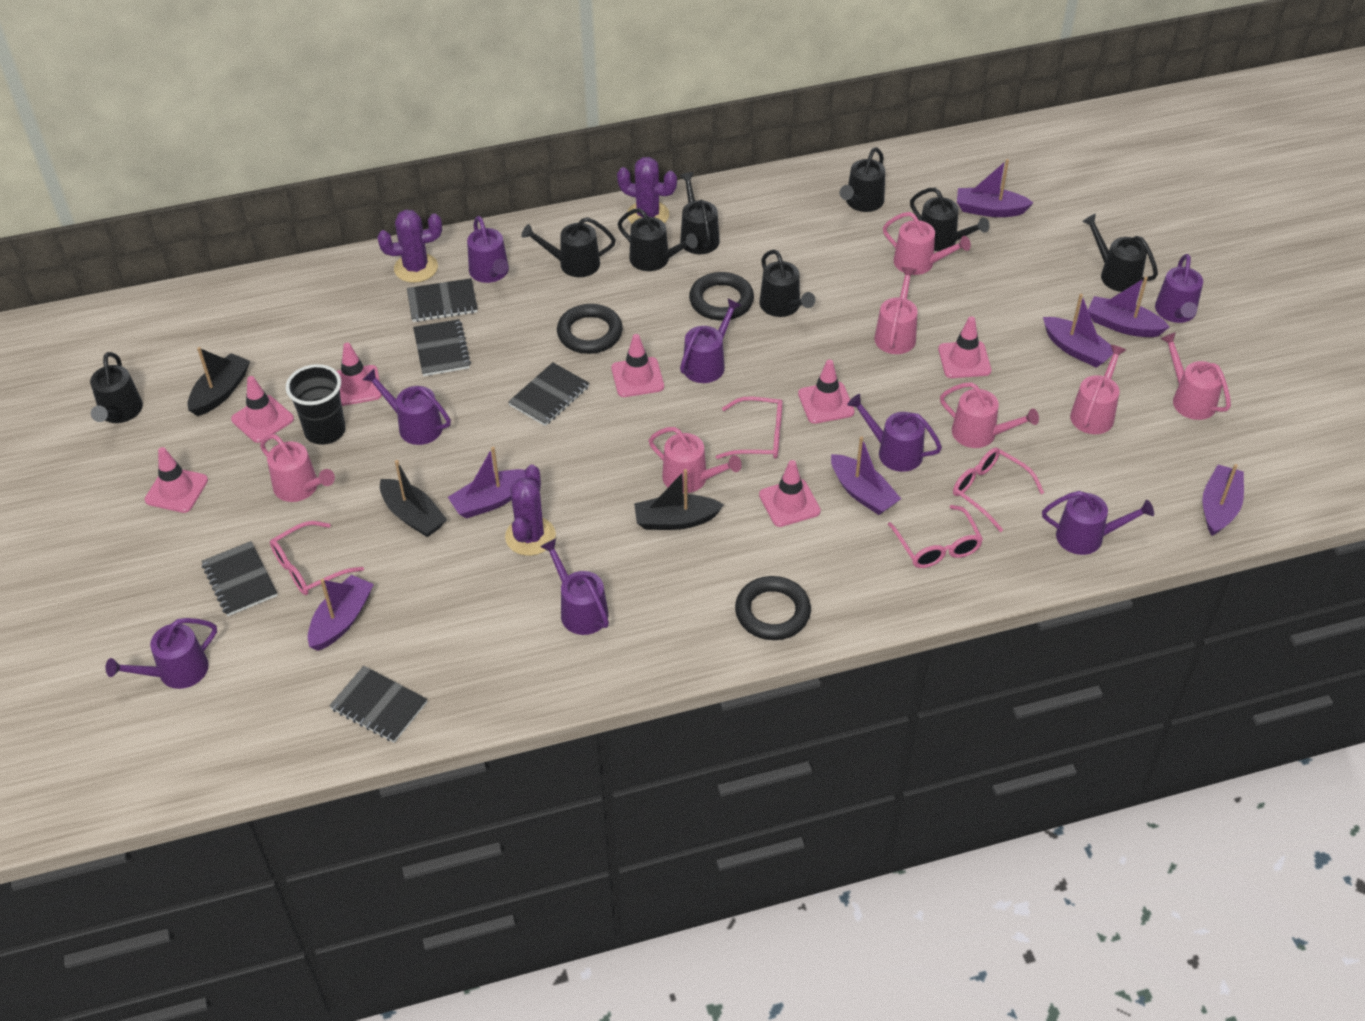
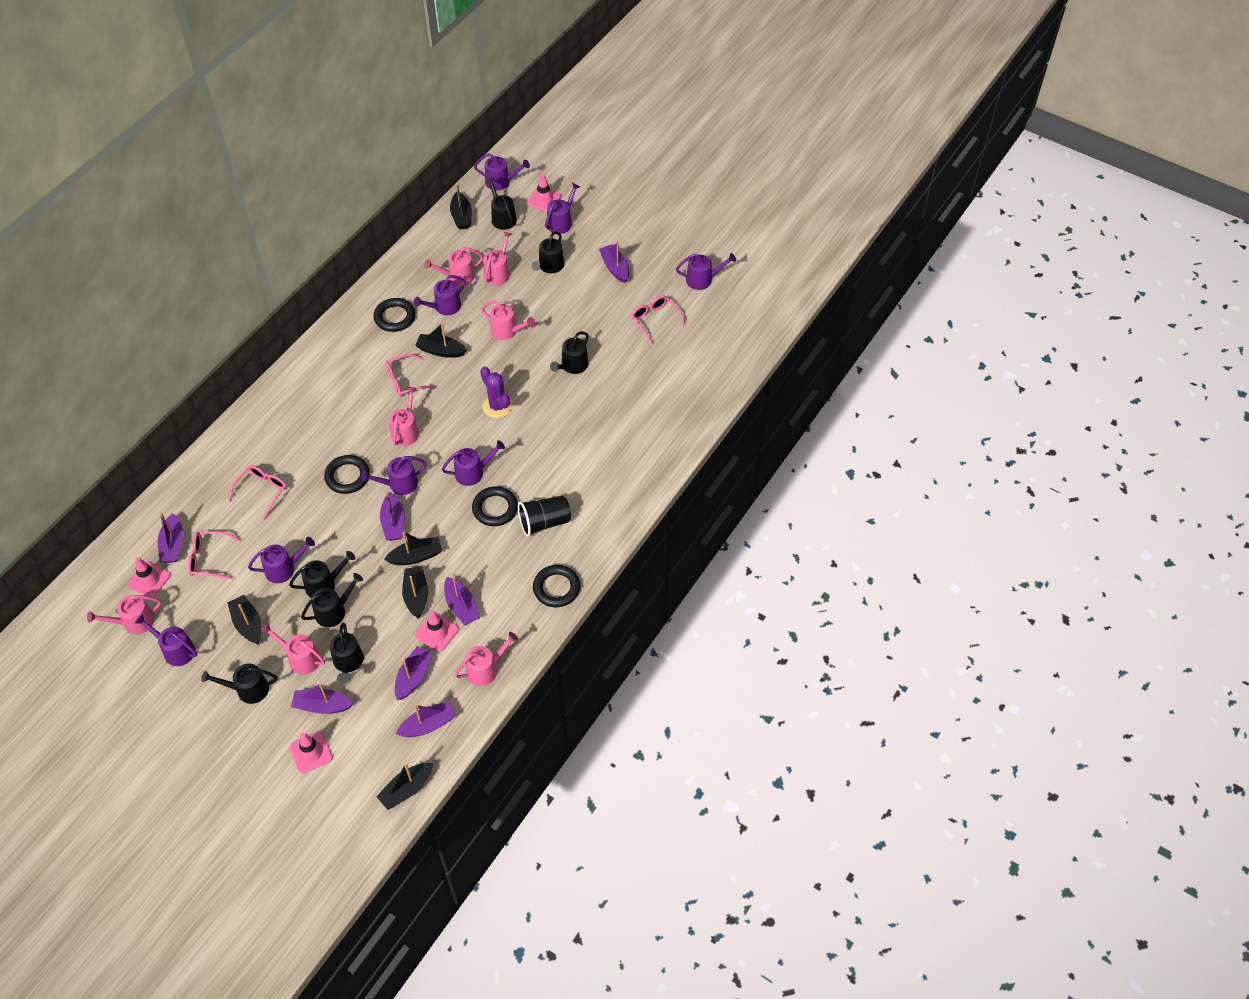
black boat: 3 -> 6
black notebook: 5 -> 0
black ring: 3 -> 4
black watering can: 8 -> 7
pink traffic cone: 7 -> 4
purple cactus: 3 -> 1

